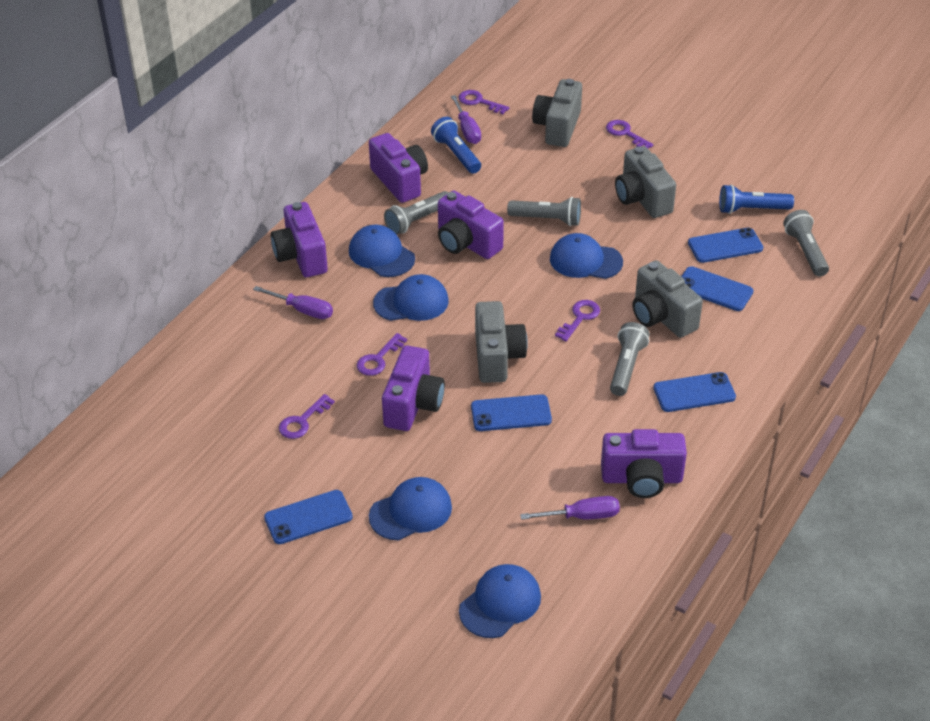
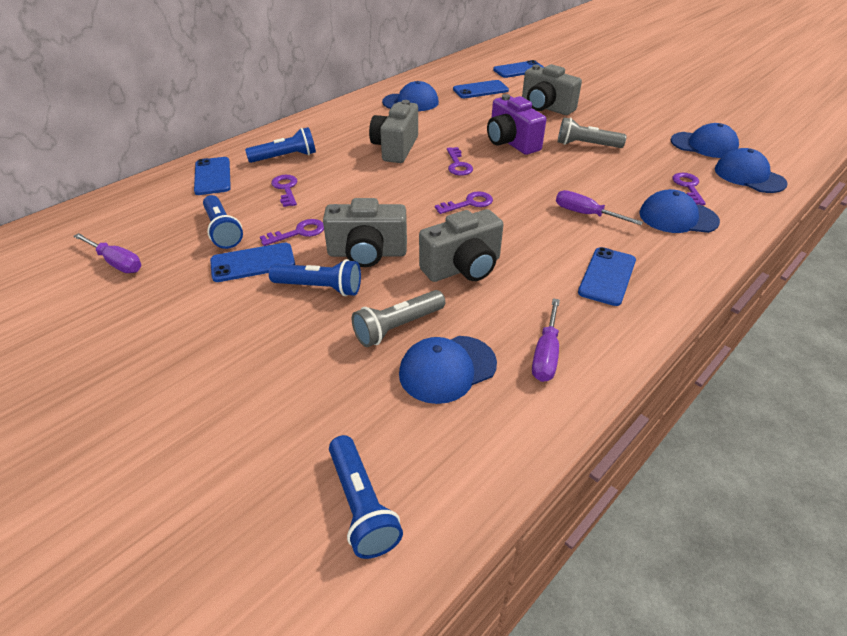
blue flashlight: 2 -> 4
grey flashlight: 4 -> 2
purple camera: 5 -> 1

